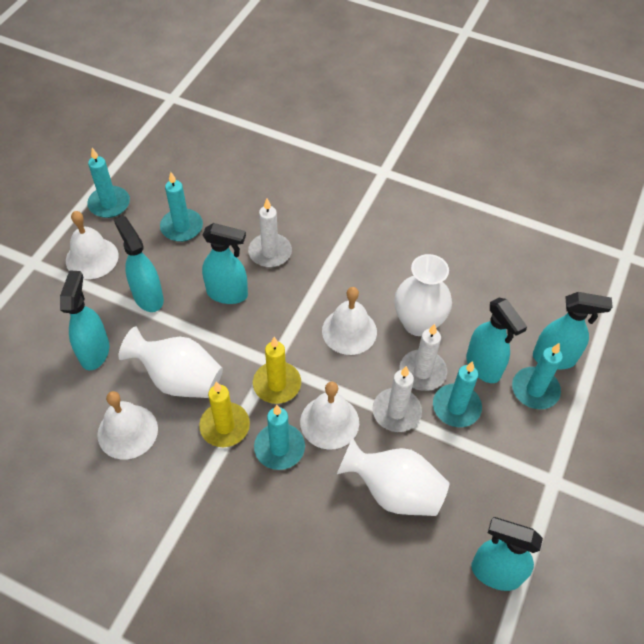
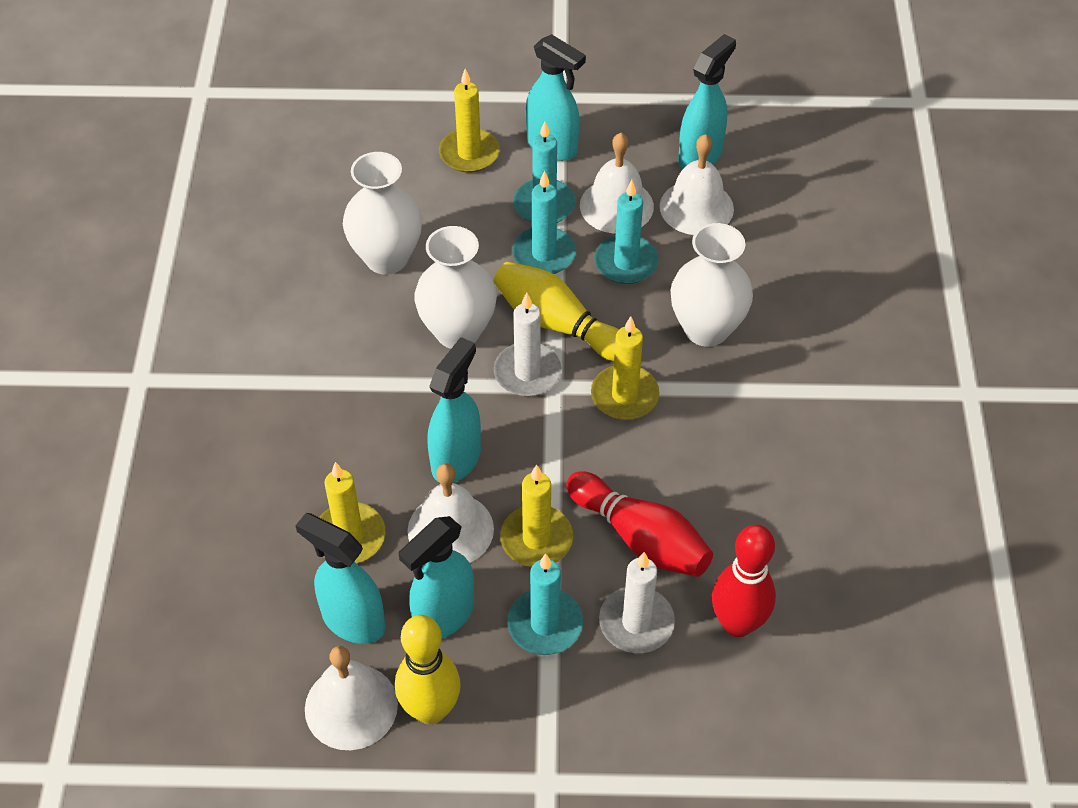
red bowling pin: 0 -> 2
turquoise candle: 5 -> 4
turquoise spray bottle: 6 -> 5
white candle: 3 -> 2
yellow bowling pin: 0 -> 2
yellow candle: 2 -> 4

